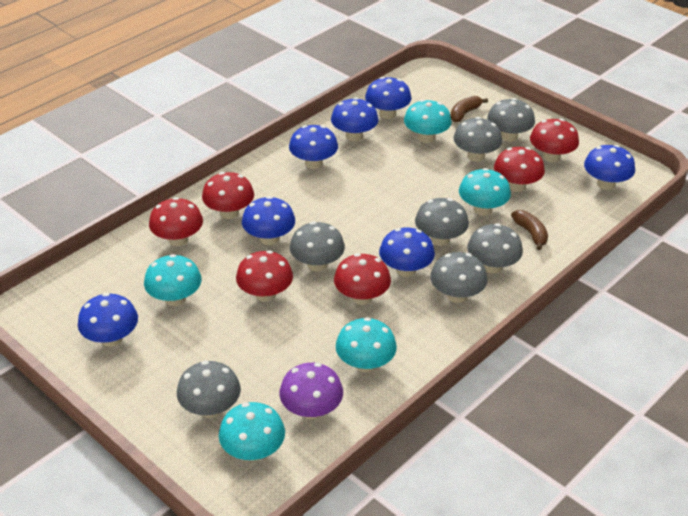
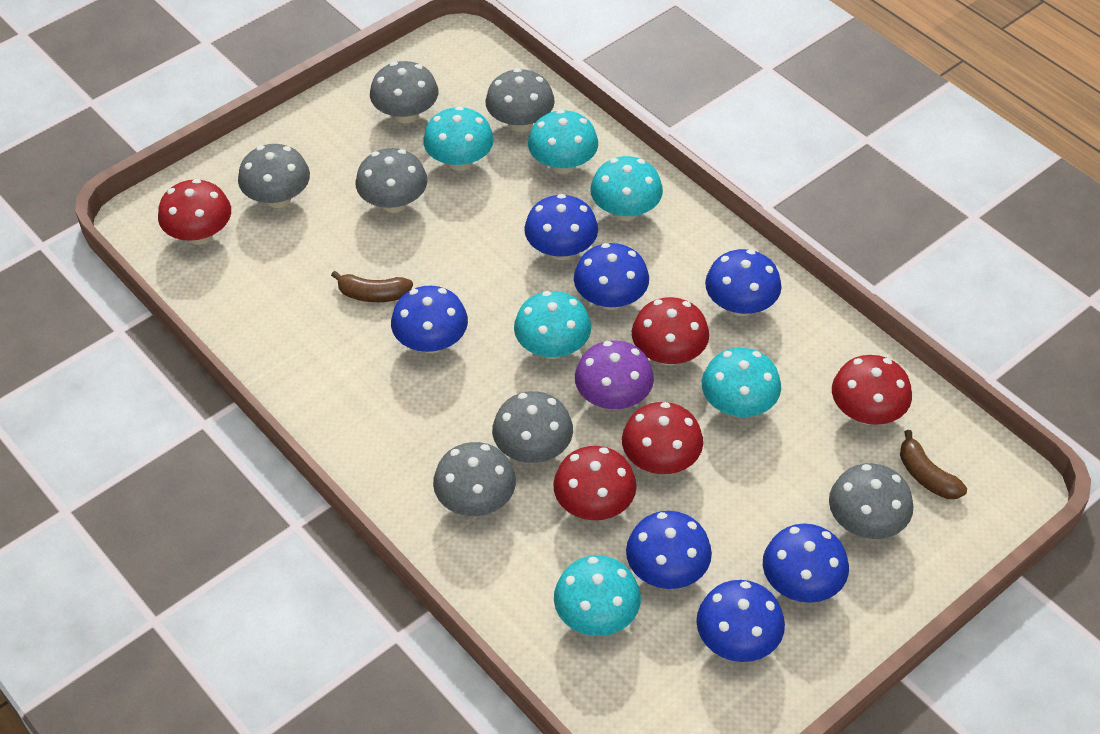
red mushroom: 6 -> 5
turquoise mushroom: 5 -> 6

